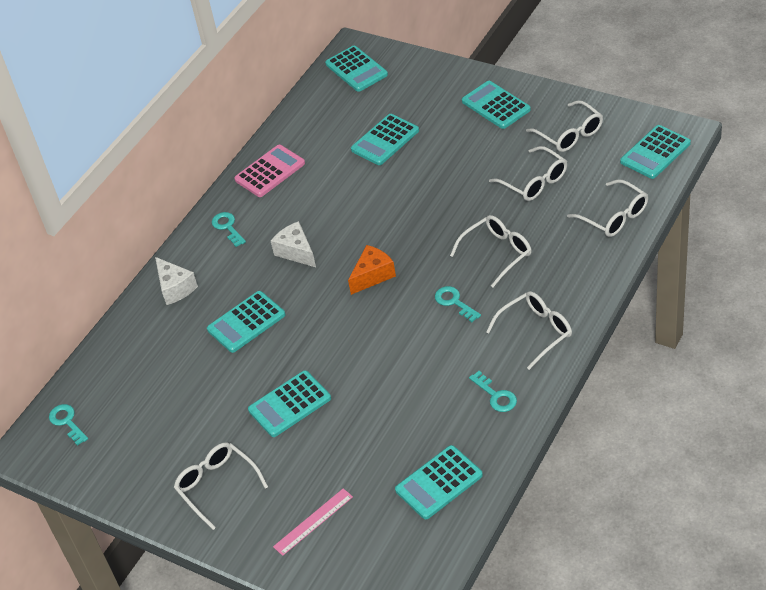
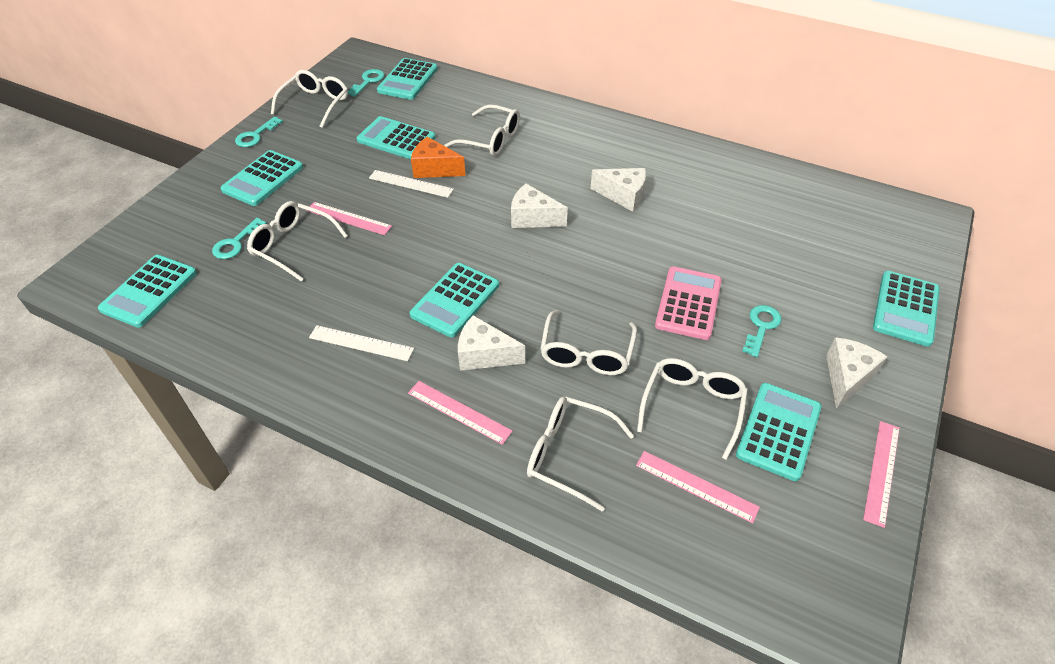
pink ruler: 1 -> 4
white cheese: 2 -> 4
white ruler: 0 -> 2

